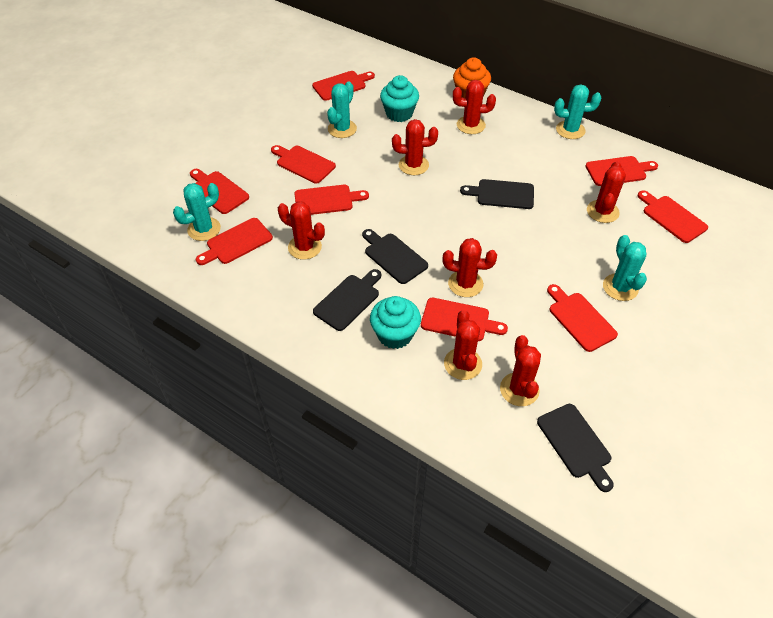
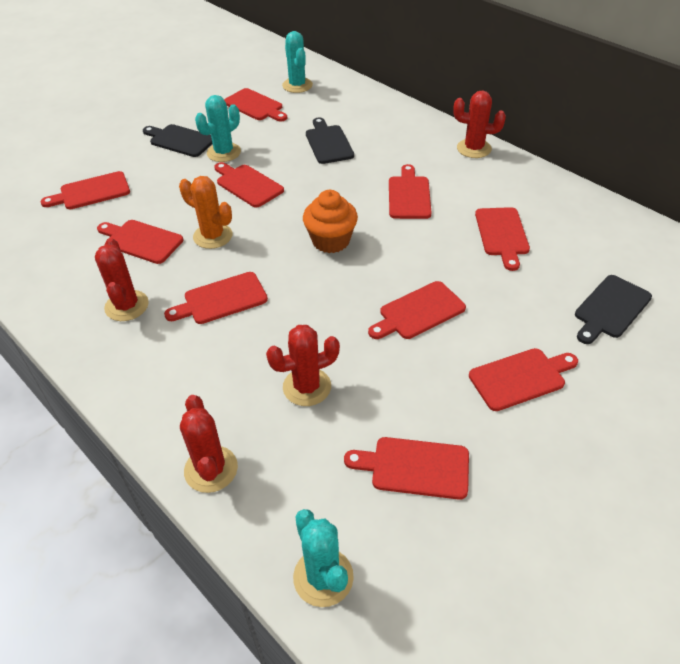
black cutting board: 4 -> 3
orange cactus: 0 -> 1
red cactus: 7 -> 4
red cutting board: 9 -> 10
turquoise cactus: 4 -> 3
turquoise cupcake: 2 -> 0

